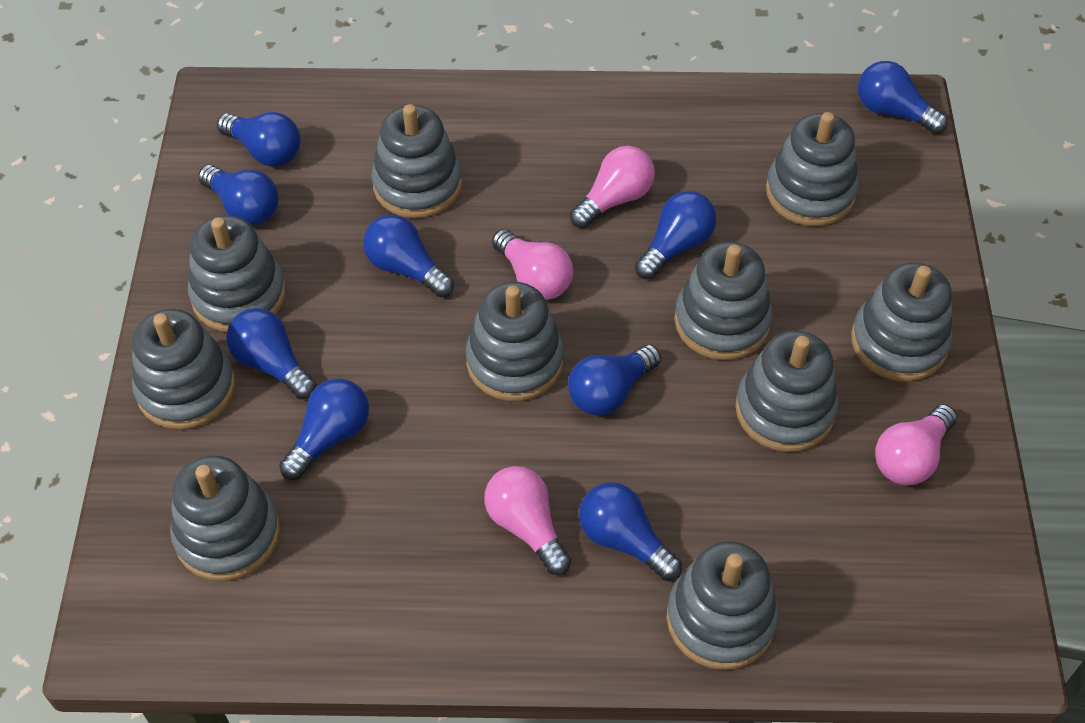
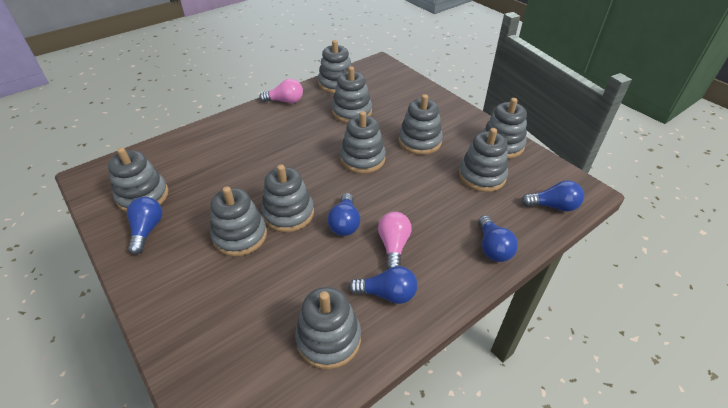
blue light bulb: 9 -> 5
pink light bulb: 4 -> 2

